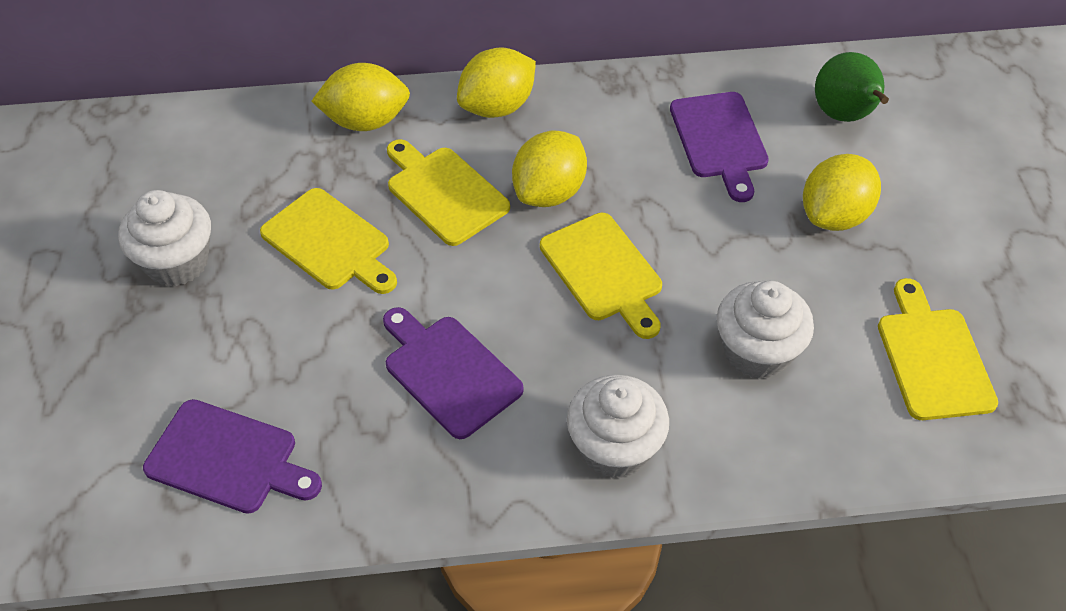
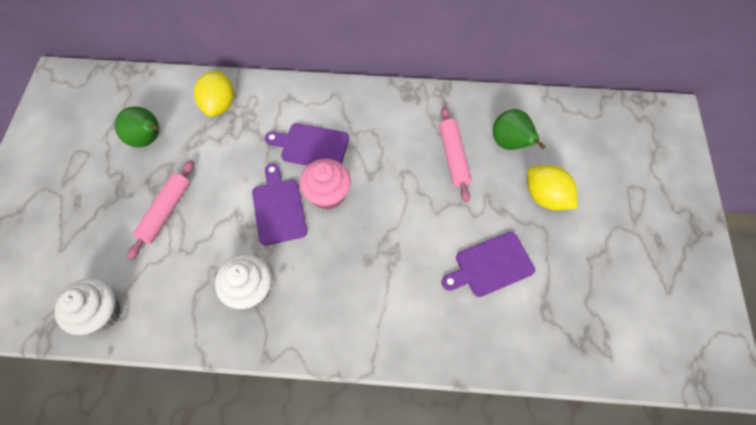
green pear: 1 -> 2
pink cupcake: 0 -> 1
pink rolling pin: 0 -> 2
white cupcake: 3 -> 2
yellow cutting board: 4 -> 0
yellow lemon: 4 -> 2

